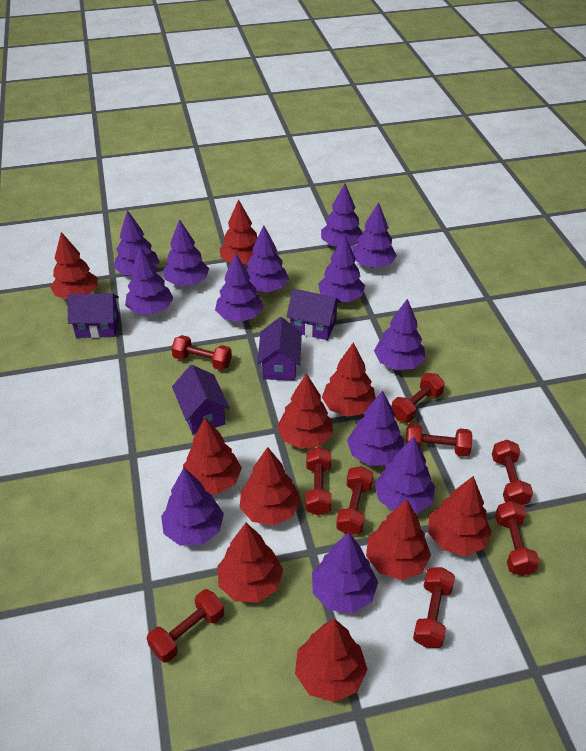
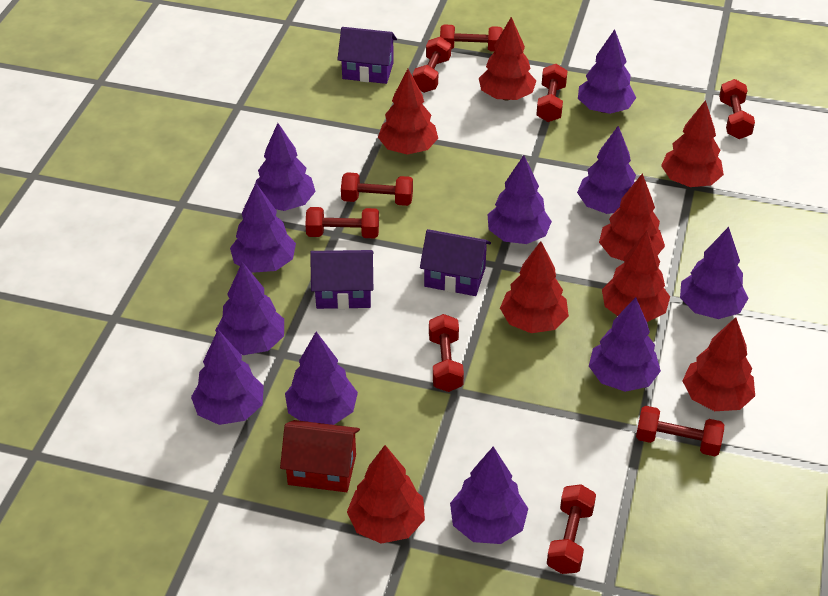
purple house: 4 -> 3
purple tree: 13 -> 11
red house: 0 -> 1
red tree: 10 -> 8

